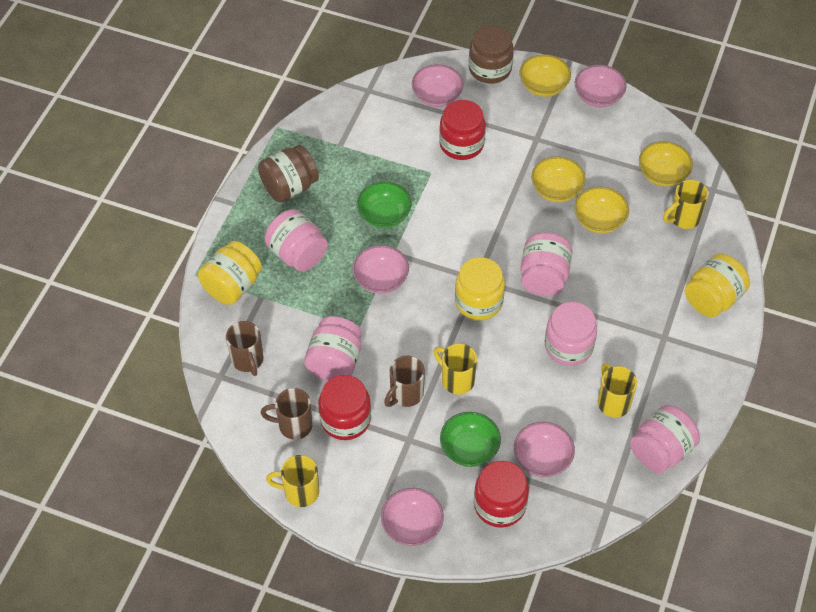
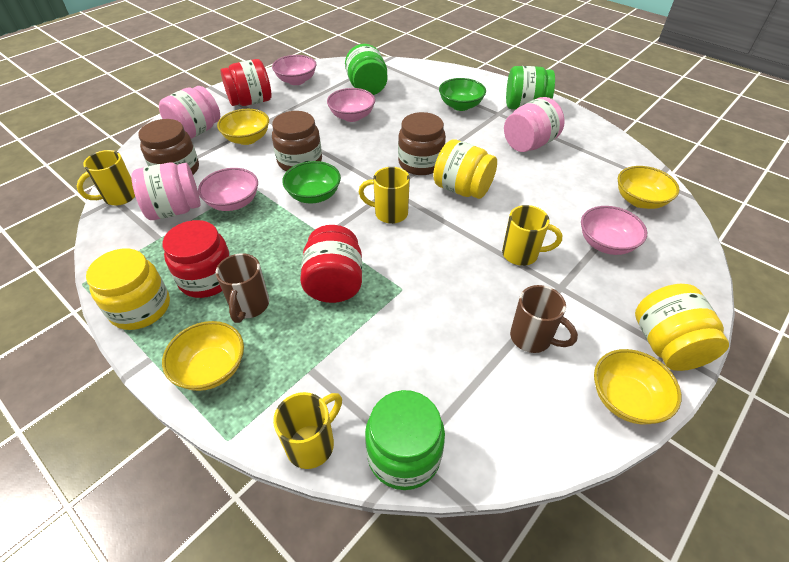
brown jar: 2 -> 3
brown mug: 3 -> 2
green jar: 0 -> 3
pink bowl: 5 -> 4
pink jar: 5 -> 3

